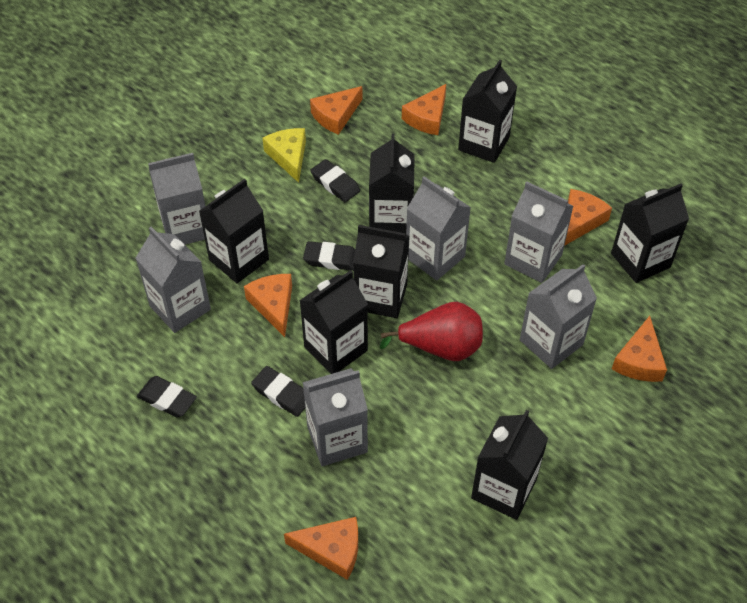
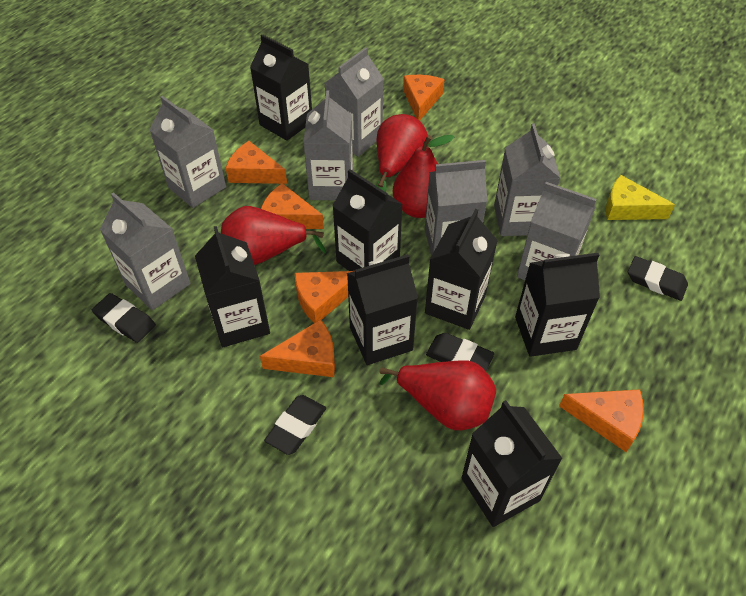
grey carton: 6 -> 7
red pear: 1 -> 4

